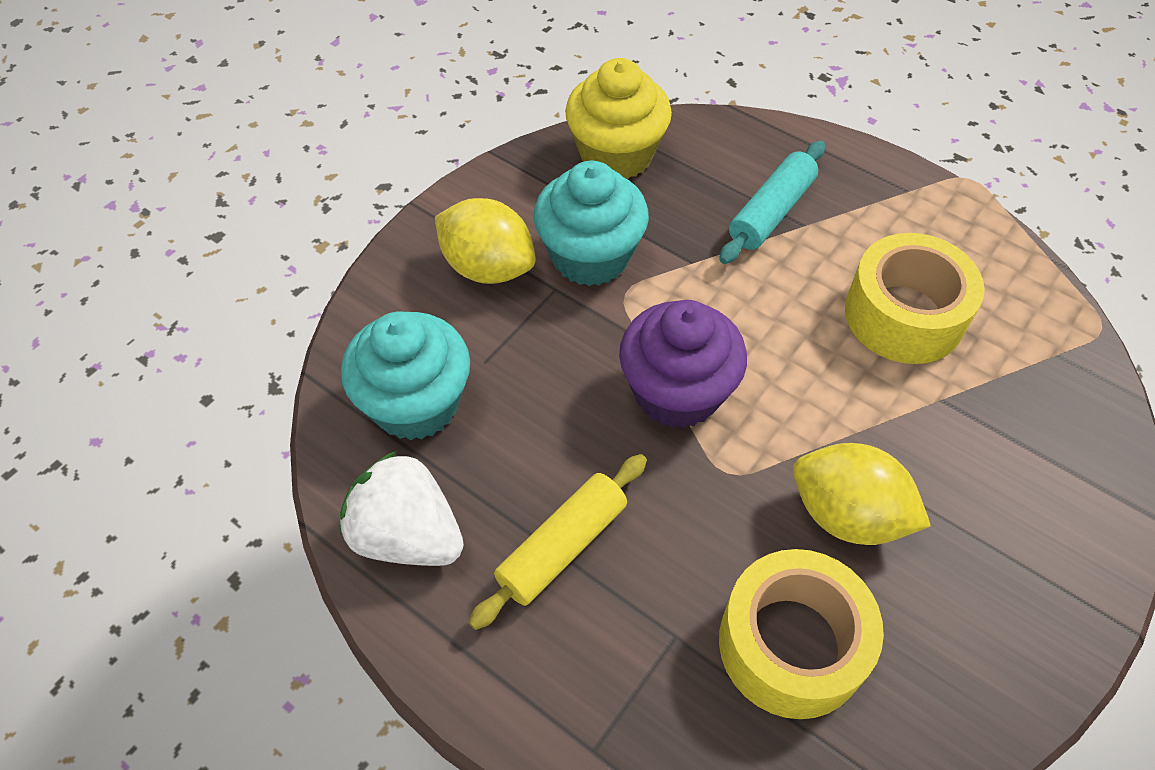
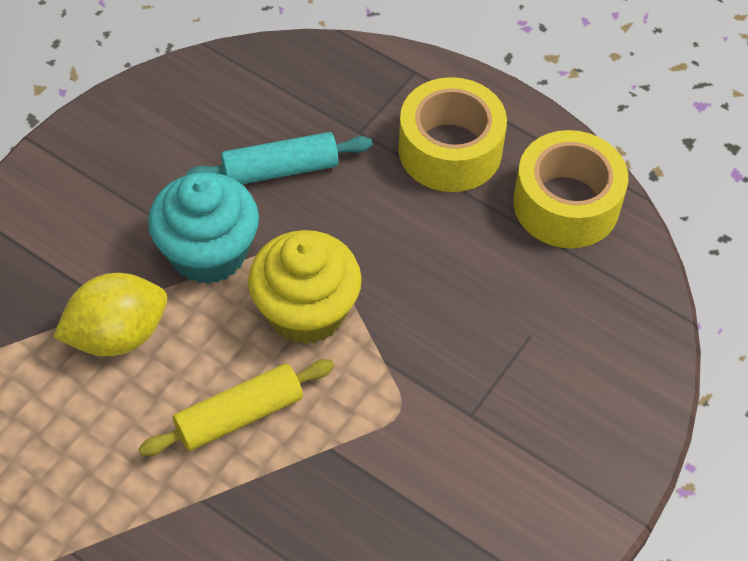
purple cupcake: 1 -> 0
turquoise cupcake: 2 -> 1
white strawberry: 1 -> 0
yellow lemon: 2 -> 1

